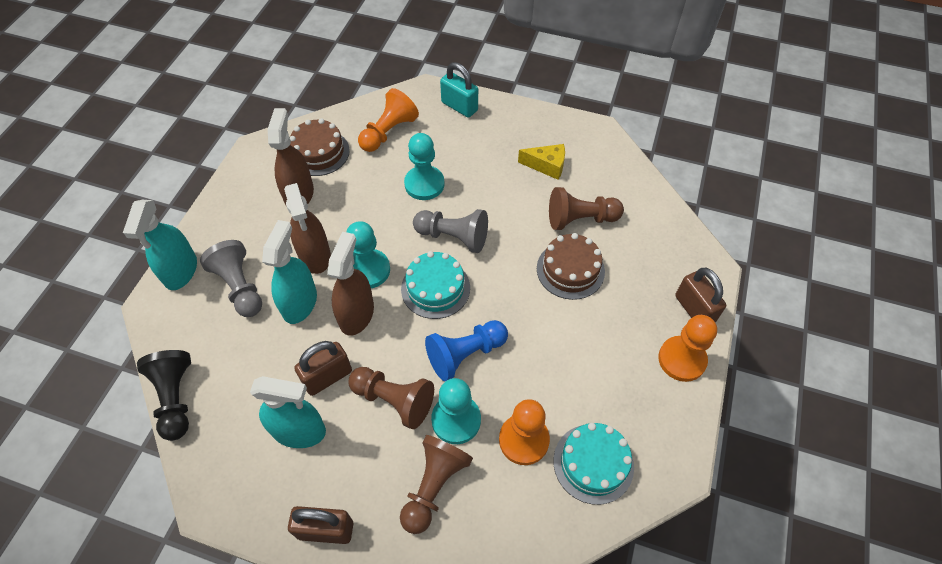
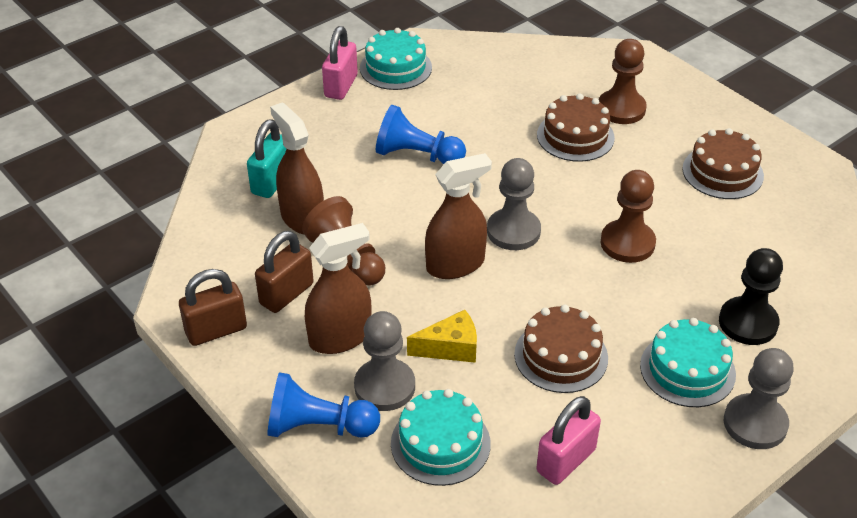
blue pawn: 1 -> 2
brown cake: 2 -> 3
brown padlock: 3 -> 2
grey pawn: 2 -> 3
orange pawn: 3 -> 0
pink padlock: 0 -> 2
turquoise cake: 2 -> 3
turquoise pawn: 3 -> 0
turquoise spray bottle: 3 -> 0

